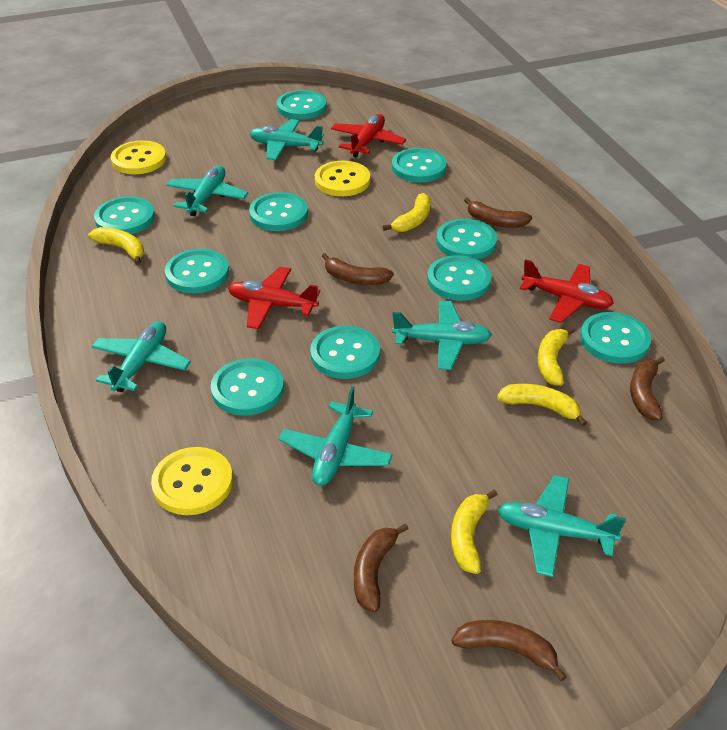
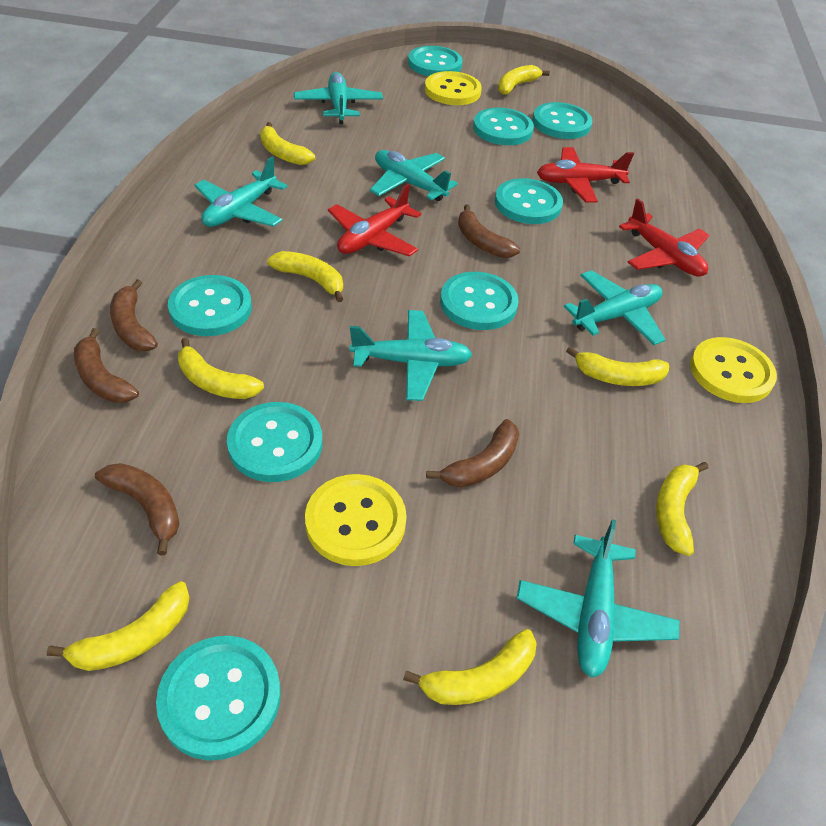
turquoise button: 10 -> 8
yellow banana: 5 -> 8

